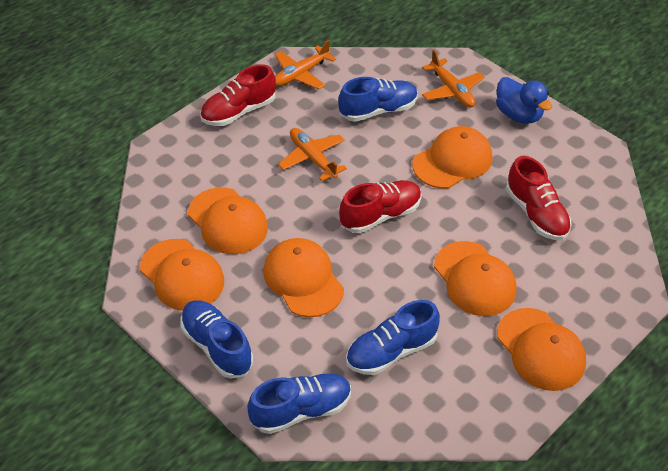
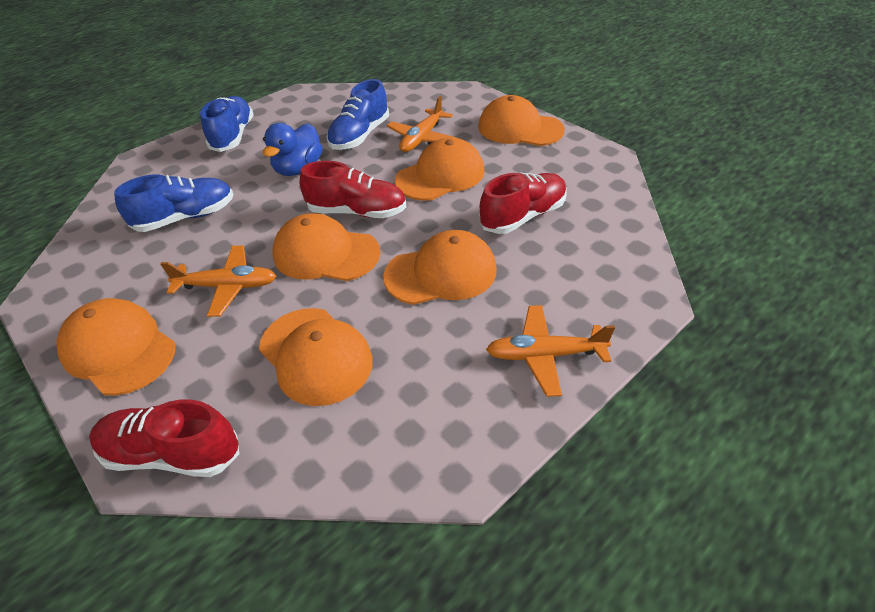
blue shoe: 4 -> 3

